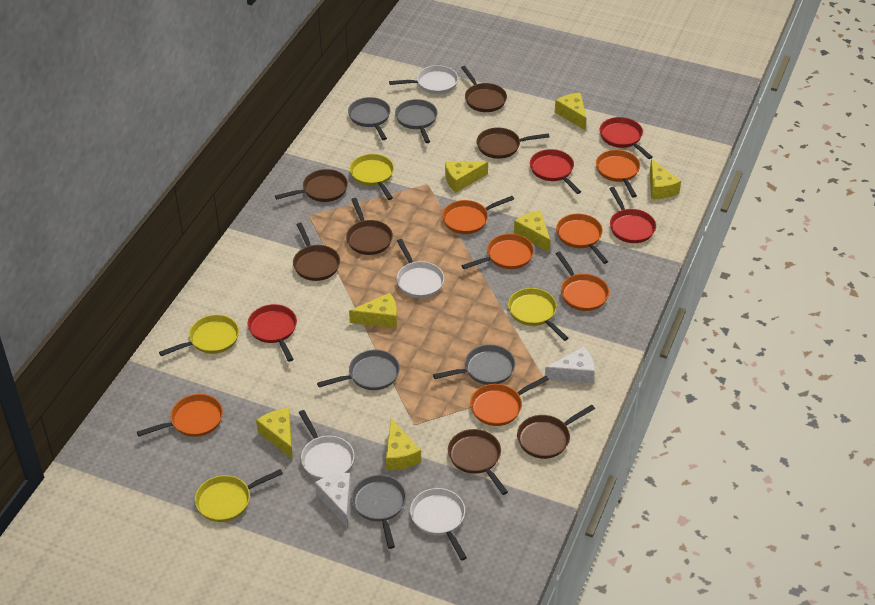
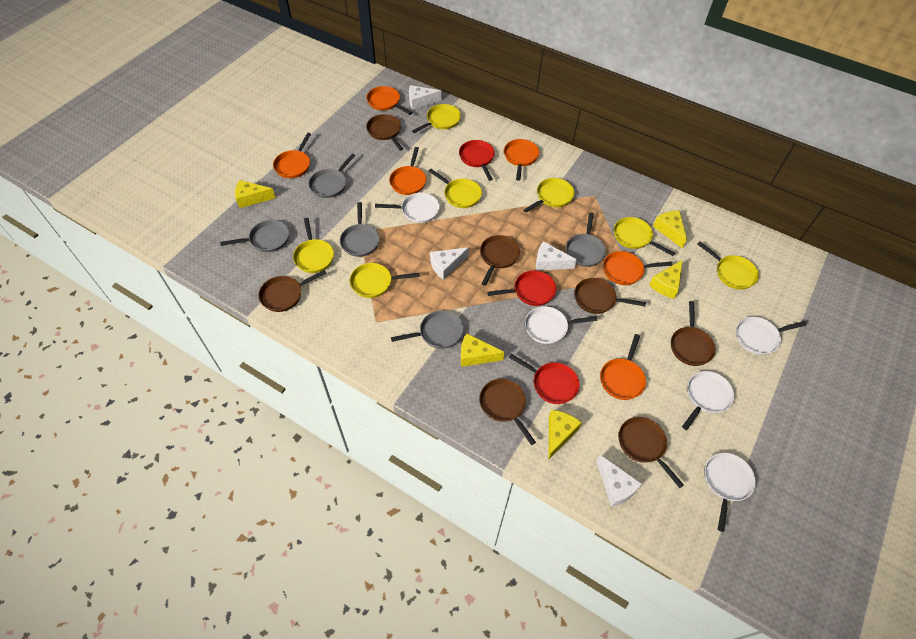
orange pan: 7 -> 6
red pan: 4 -> 3
white cheese: 2 -> 4
white pan: 4 -> 5
yellow cheese: 7 -> 5
yellow pan: 4 -> 7

